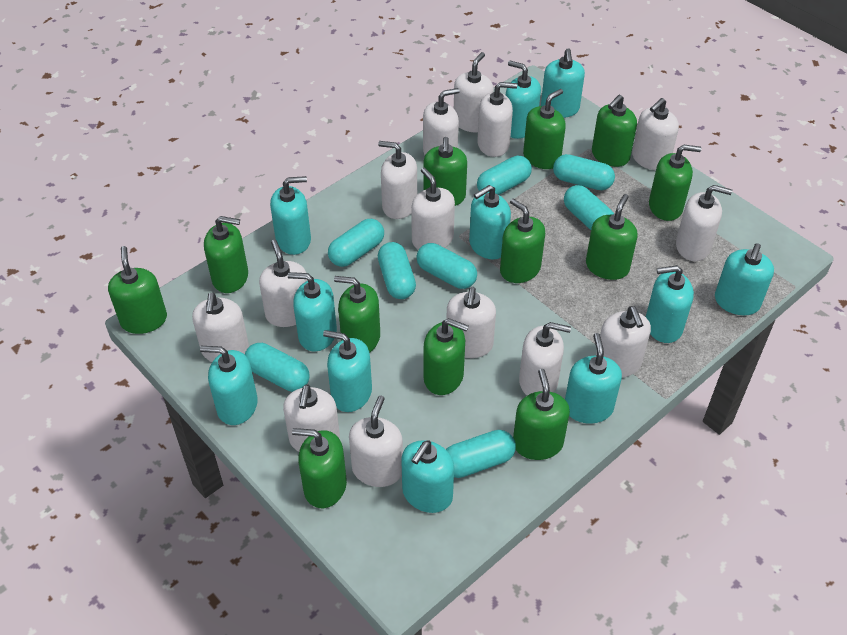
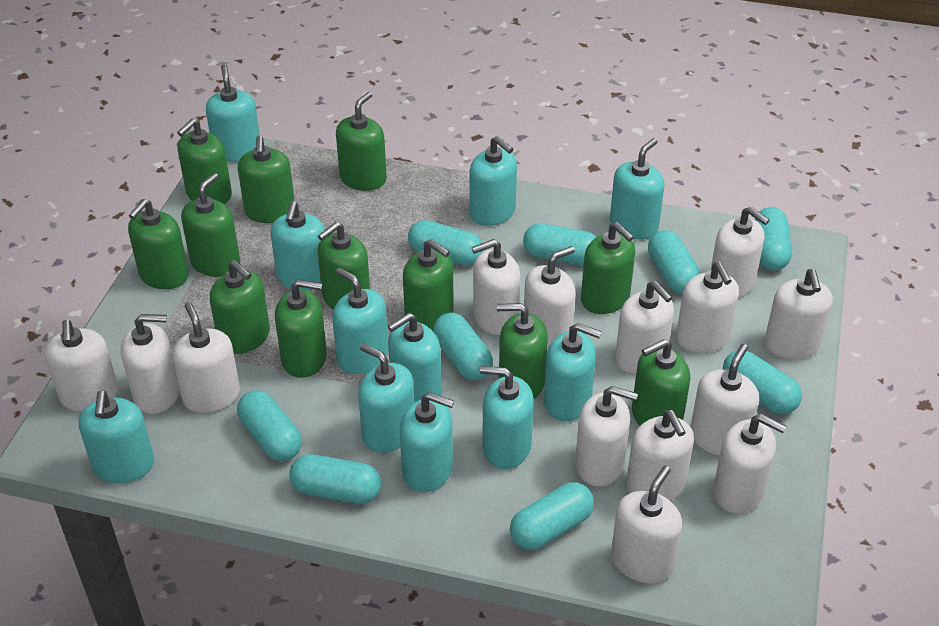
turquoise capsule: 8 -> 9

